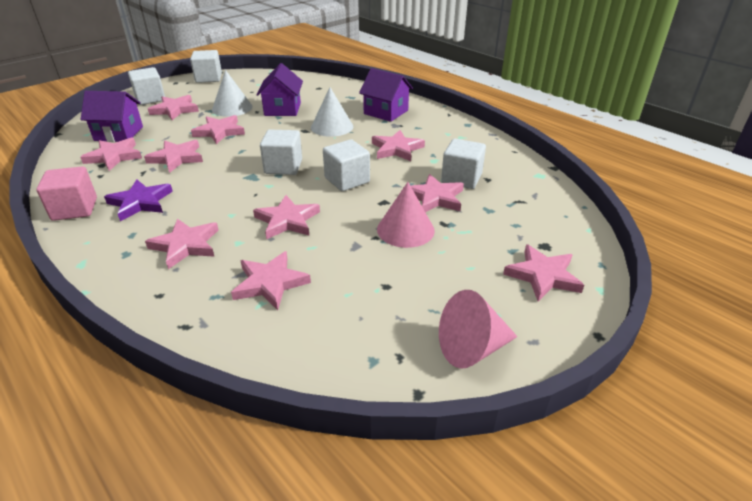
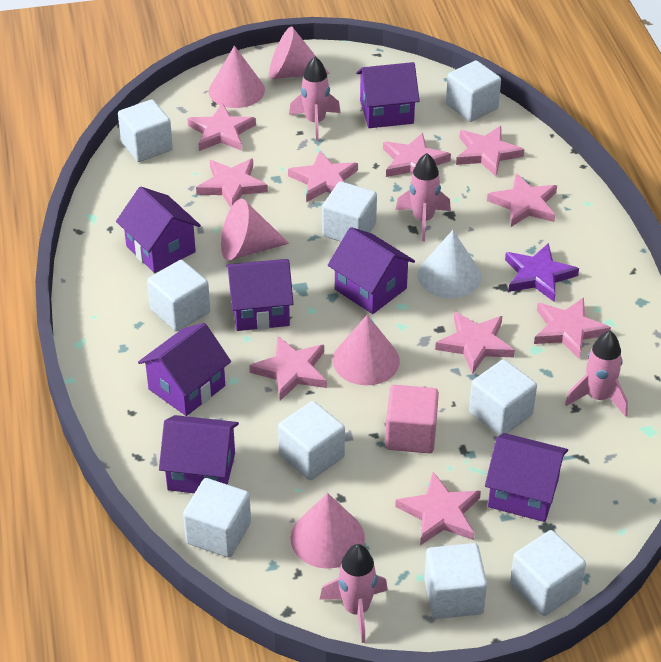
pink cone: 2 -> 5
pink rocket: 0 -> 4
purple house: 3 -> 7
white cone: 2 -> 1
white cube: 5 -> 9

